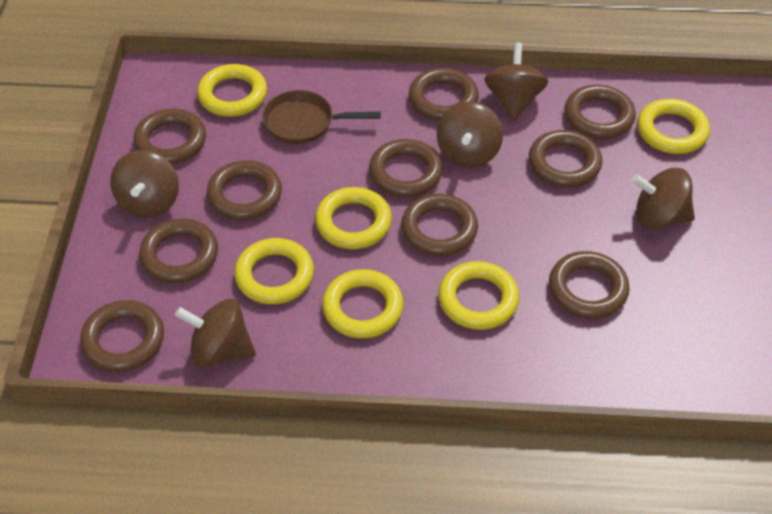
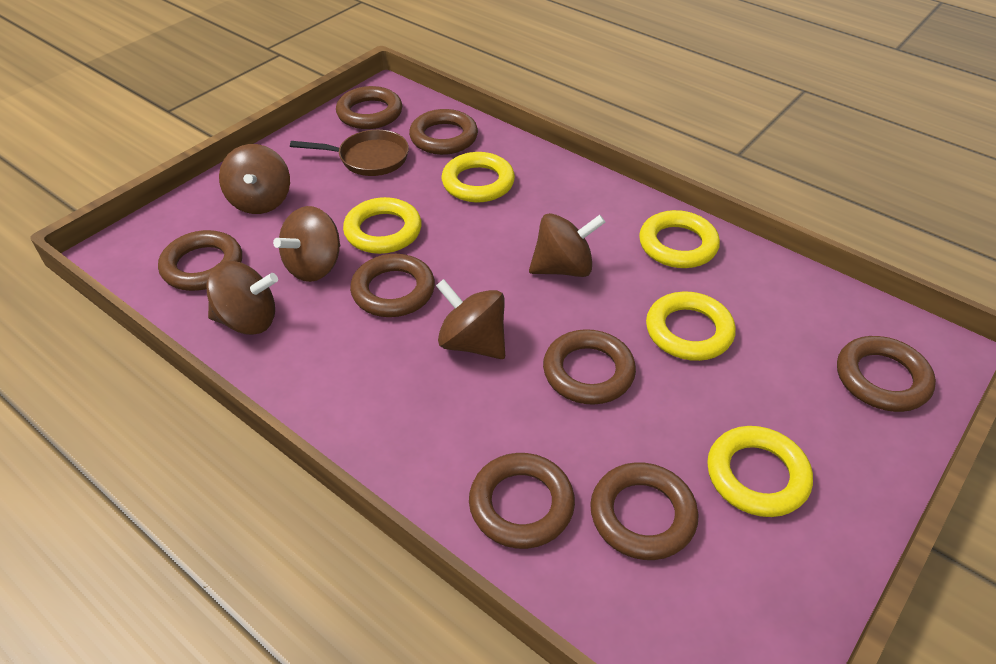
brown ring: 10 -> 8
yellow ring: 6 -> 5

